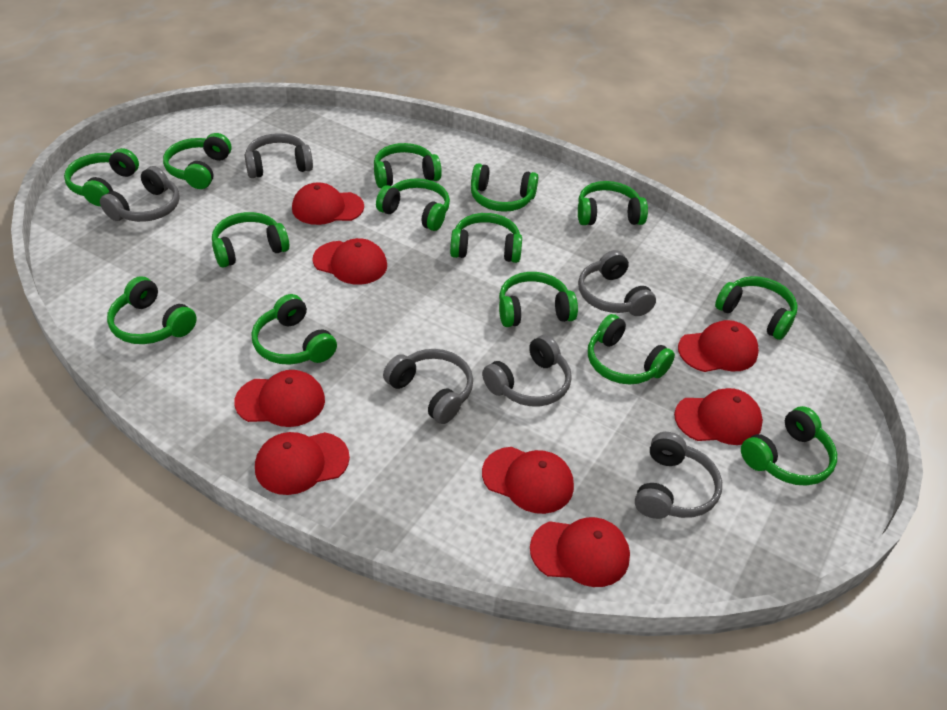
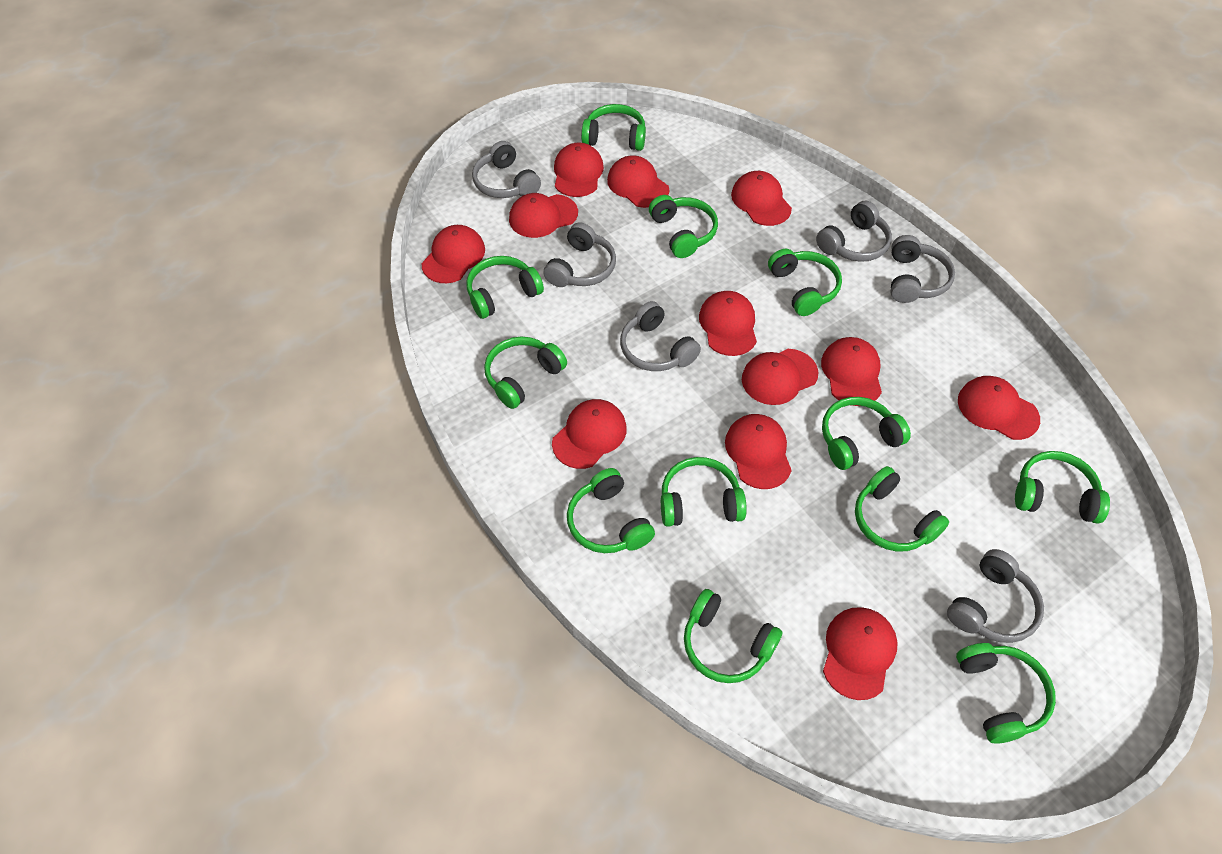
green headphones: 14 -> 12
red cap: 8 -> 12

